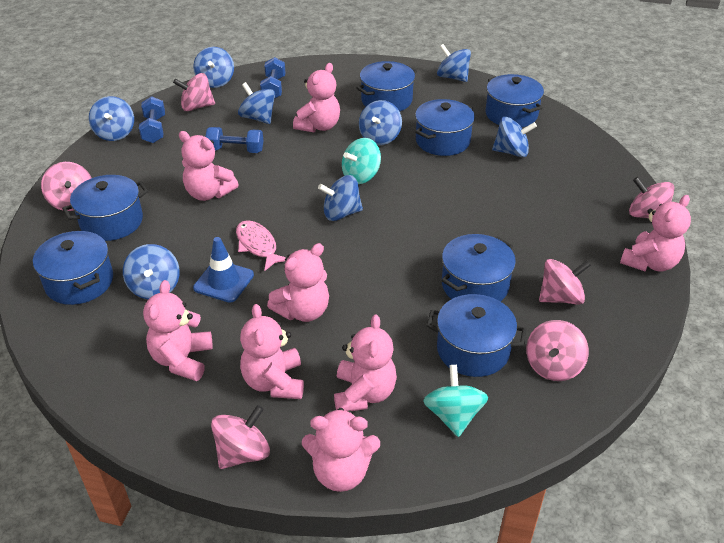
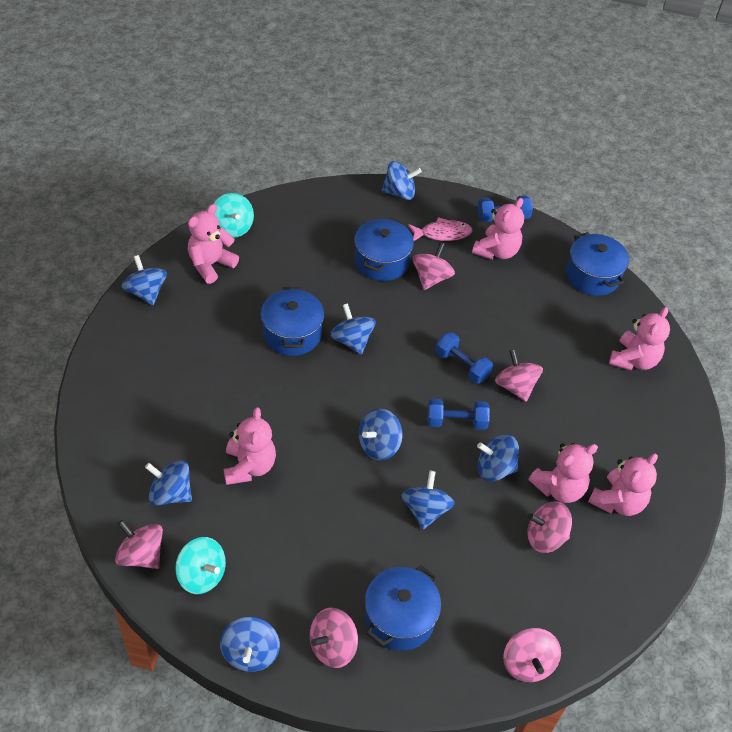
blue pot: 7 -> 4
blue traffic cone: 1 -> 0
pink teddy bear: 8 -> 6

